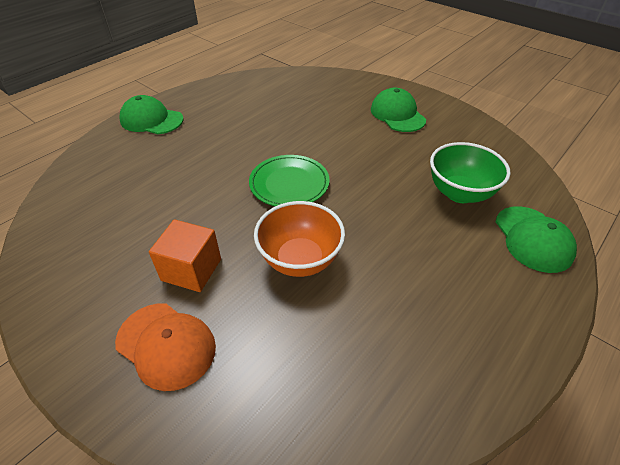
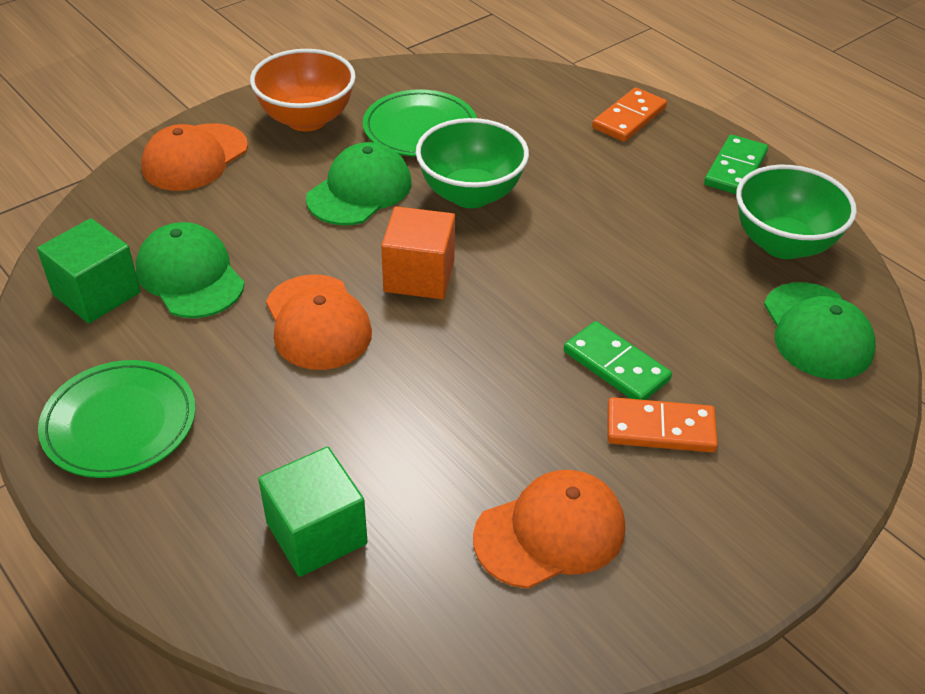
green bowl: 1 -> 2
green cube: 0 -> 2
green domino: 0 -> 2
green plate: 1 -> 2
orange cap: 1 -> 3
orange domino: 0 -> 2

